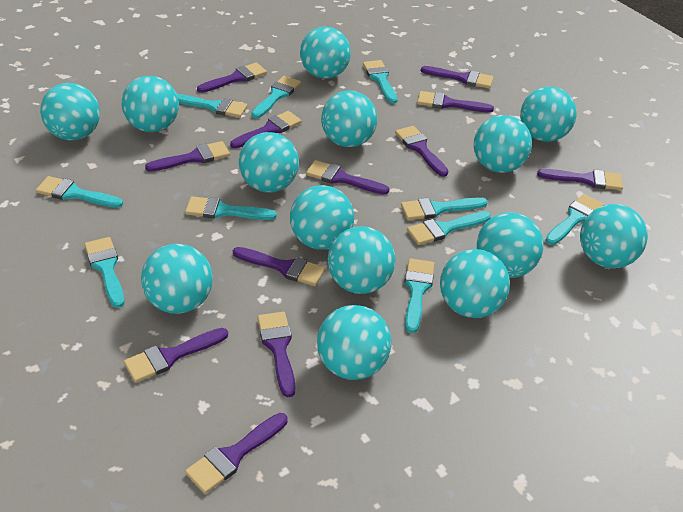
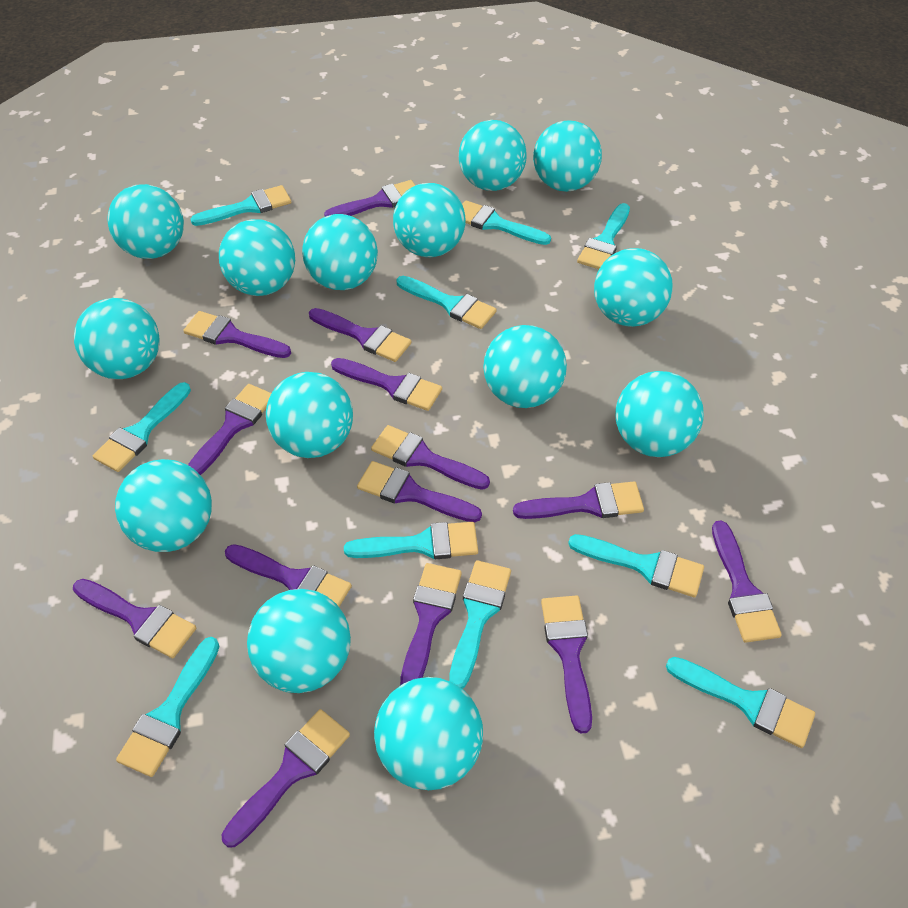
purple brush: 12 -> 14

